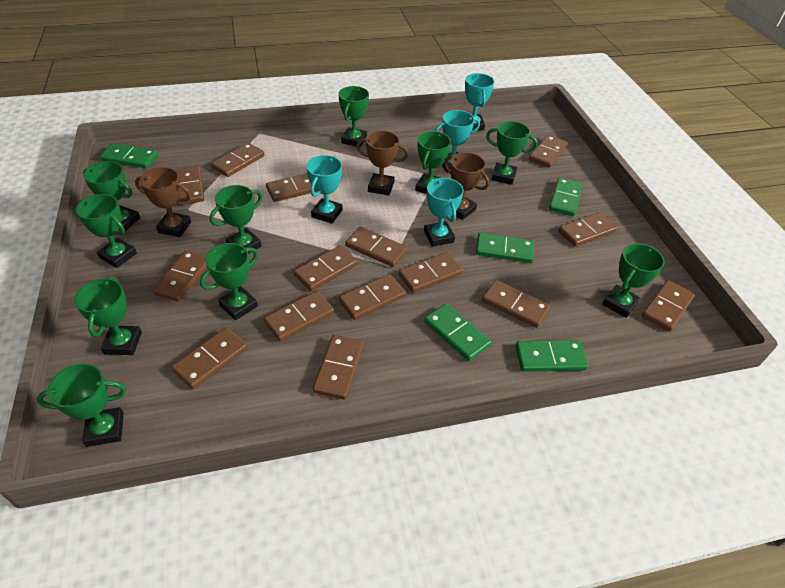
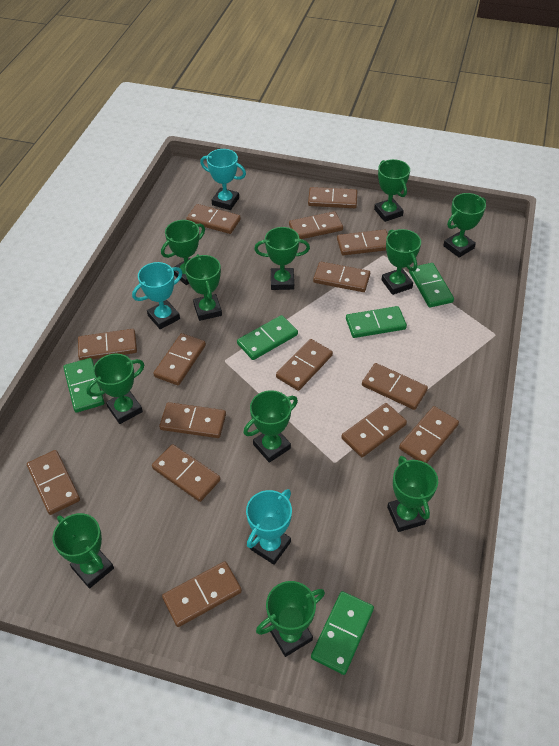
brown trophy: 3 -> 0
green trophy: 10 -> 11
turquoise trophy: 4 -> 3

